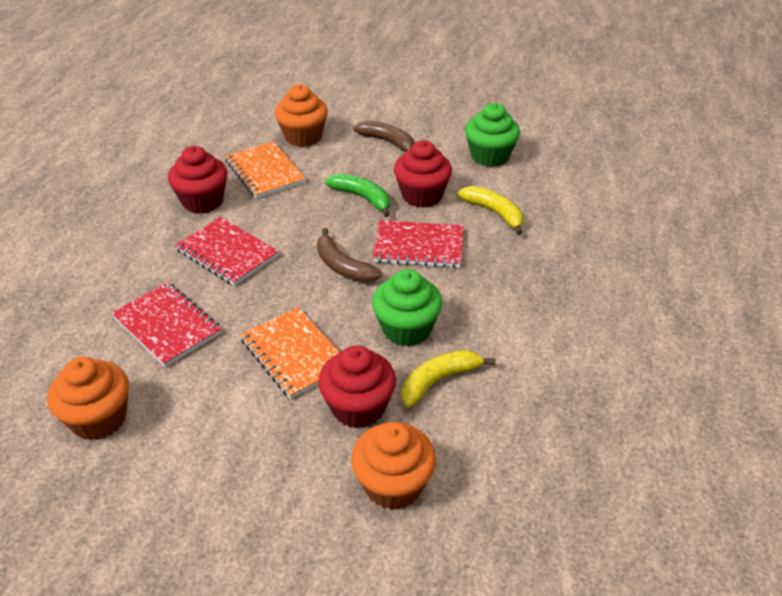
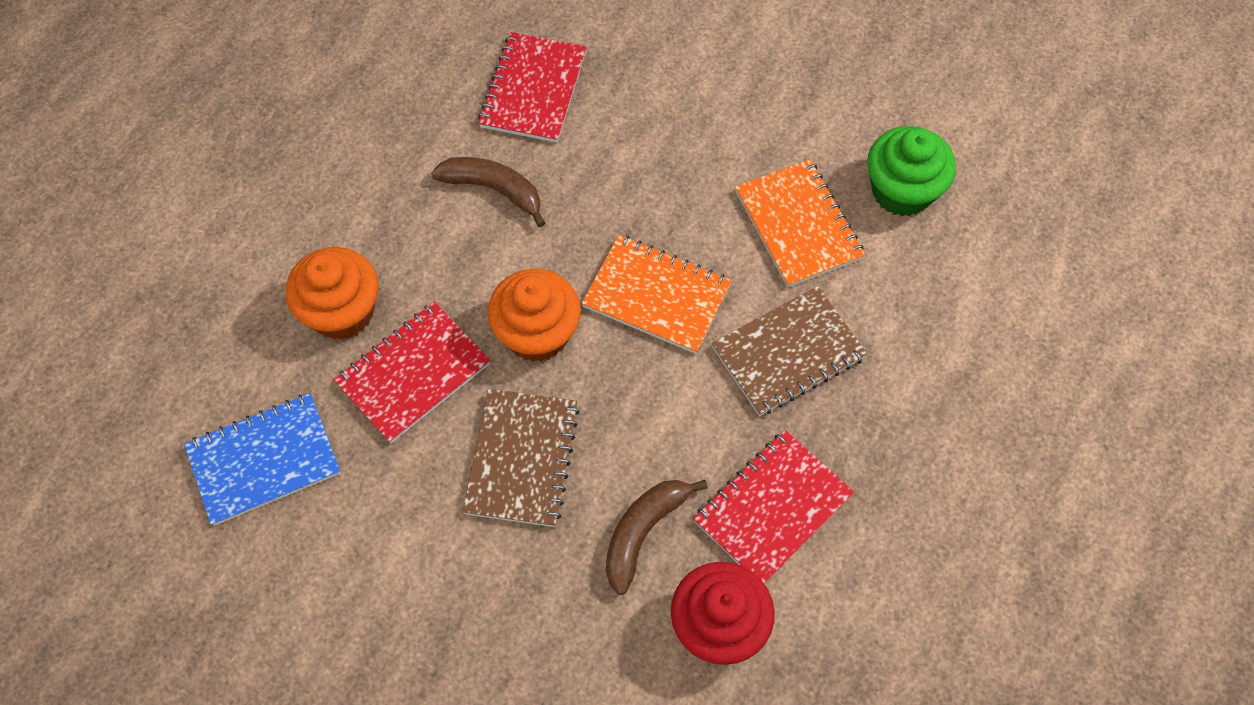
blue notebook: 0 -> 1
brown notebook: 0 -> 2
green banana: 1 -> 0
green cupcake: 2 -> 1
orange cupcake: 3 -> 2
red cupcake: 3 -> 1
yellow banana: 2 -> 0

